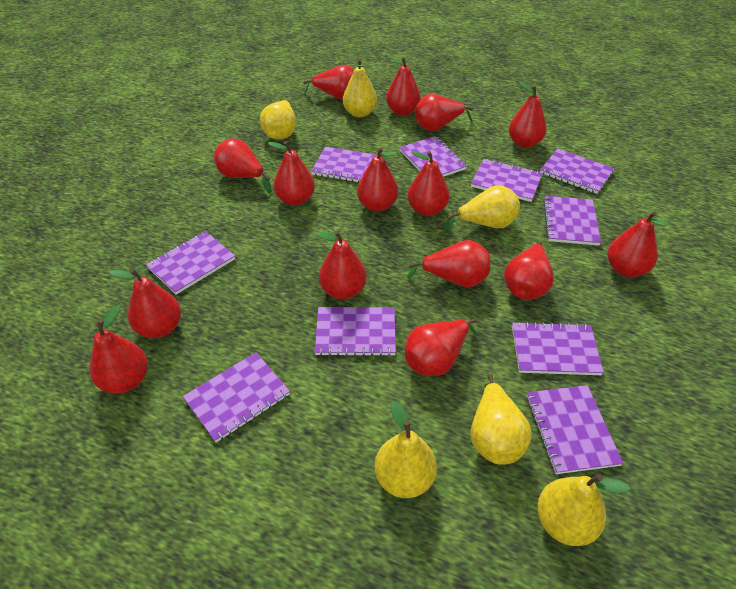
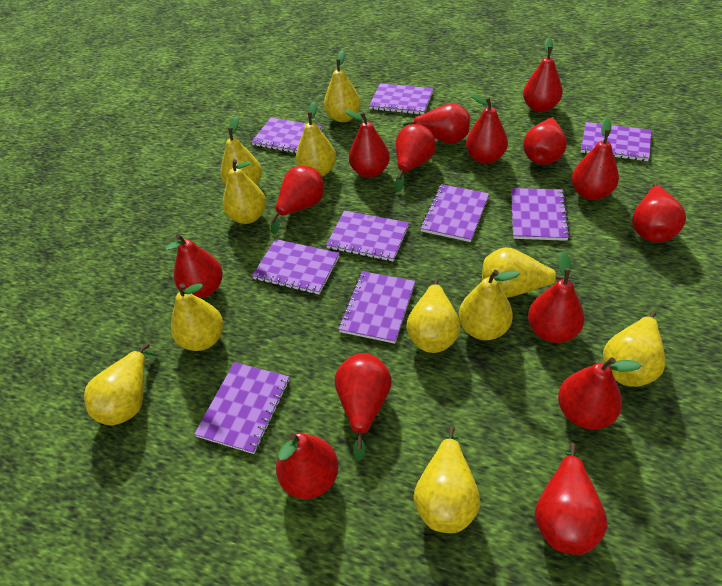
purple notebook: 10 -> 9
yellow pear: 6 -> 11

